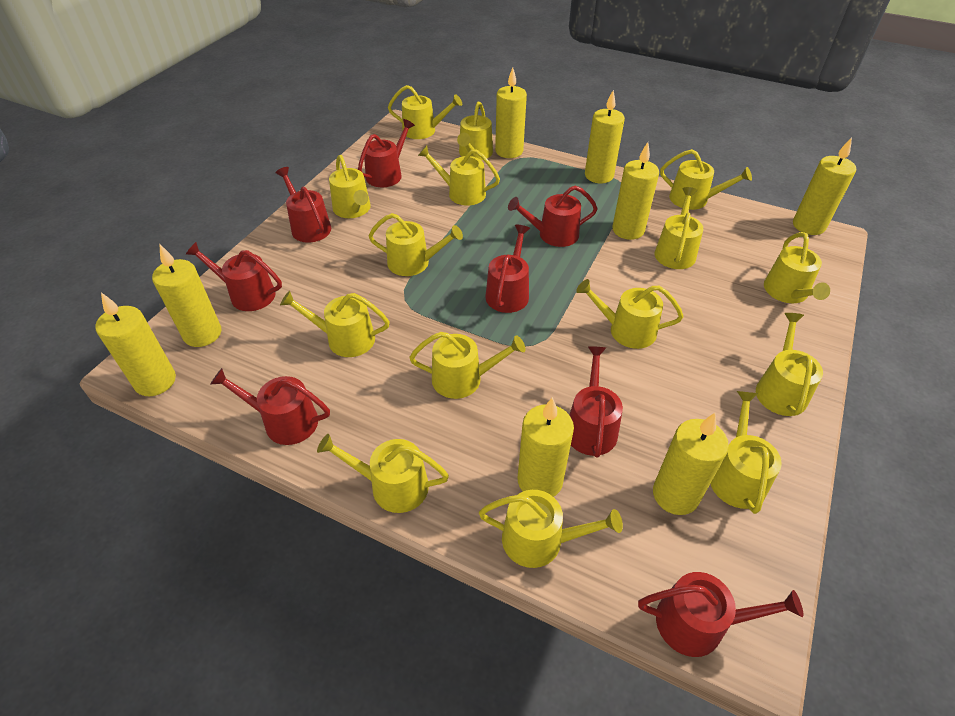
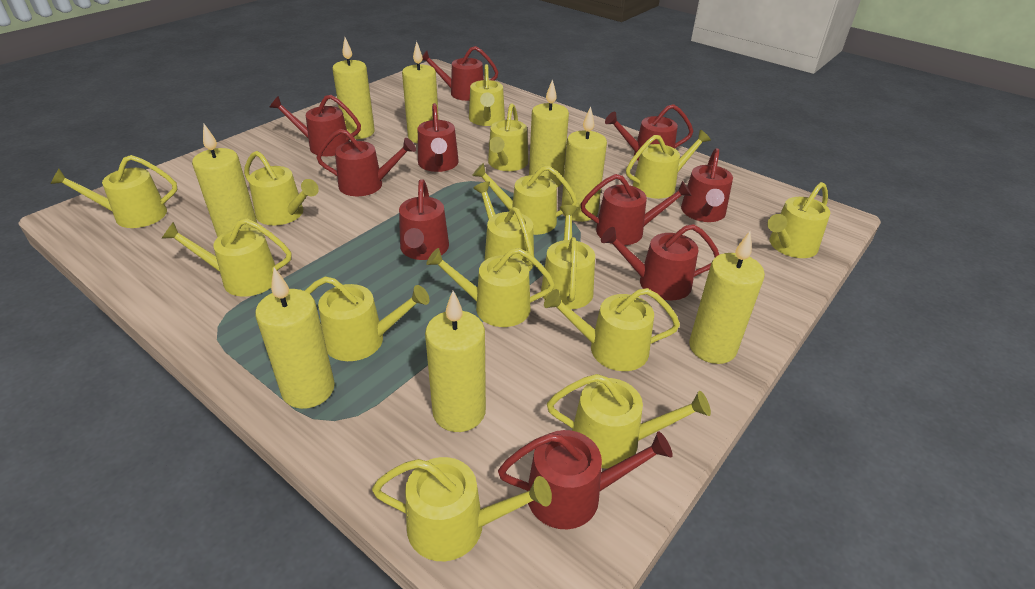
red watering can: 8 -> 10

